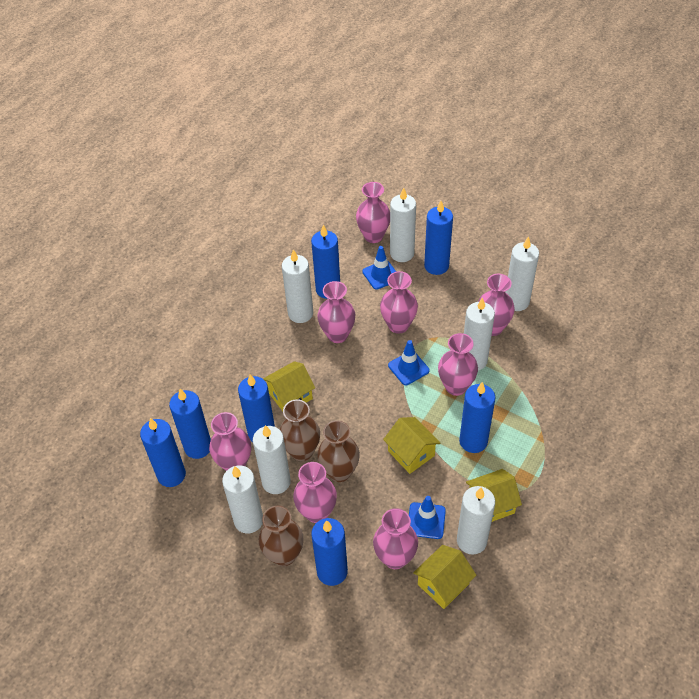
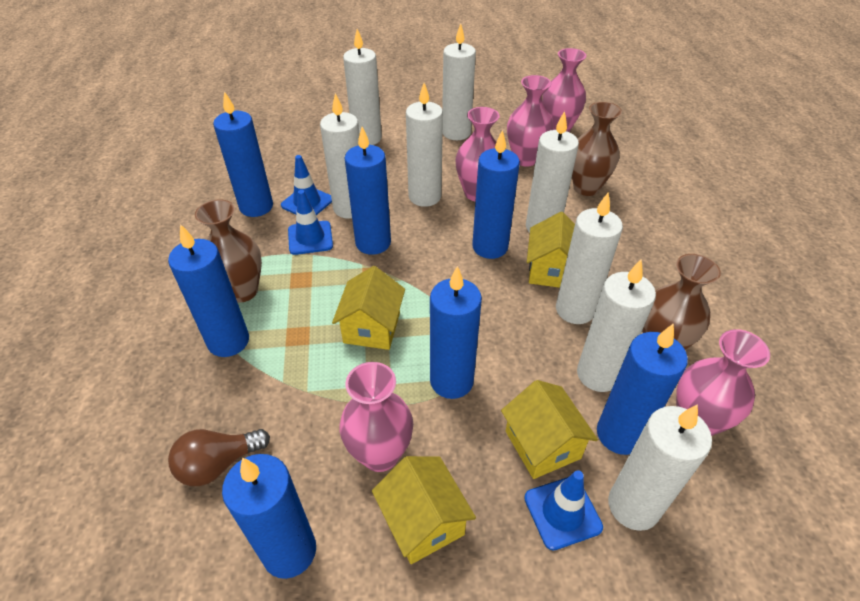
brown light bulb: 0 -> 1
pink vase: 8 -> 5
white candle: 7 -> 8

